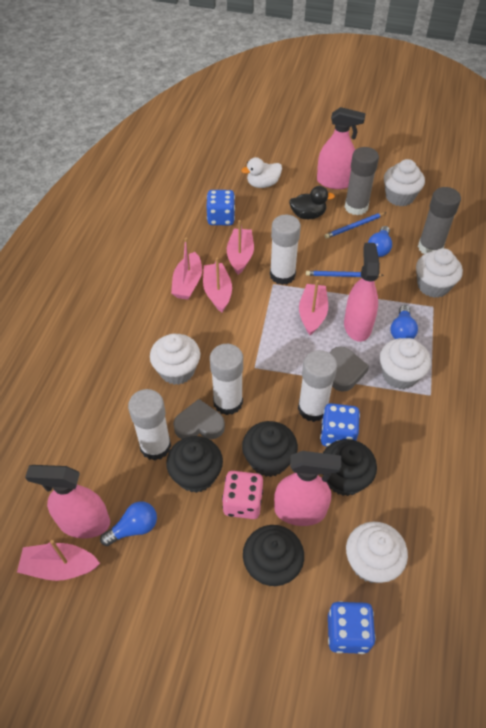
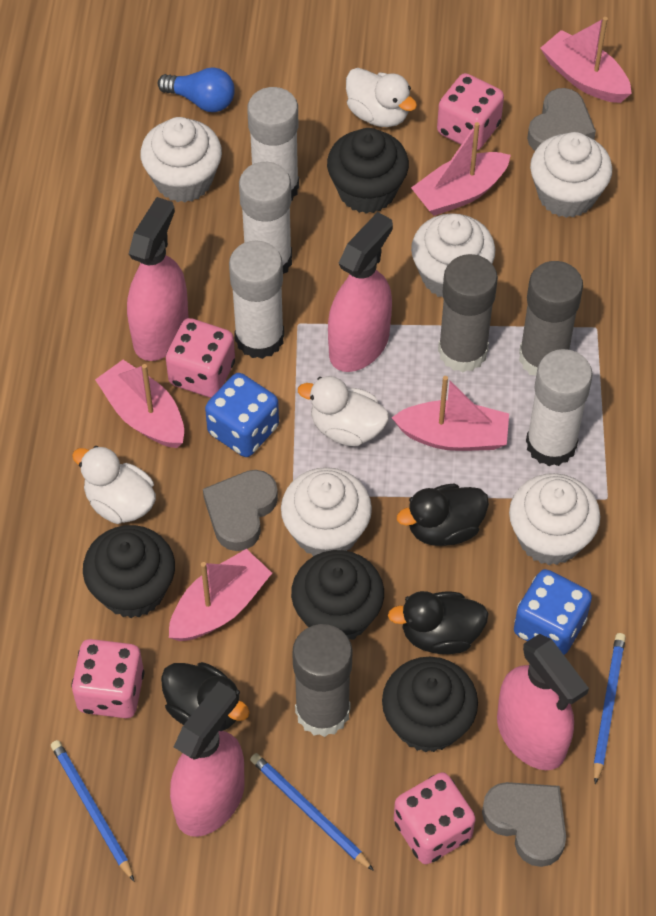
black duck: 1 -> 3
blue dice: 3 -> 2
blue light bulb: 3 -> 1
blue pencil: 2 -> 3
grey glue stick: 2 -> 3
grey heart: 2 -> 3
pink dice: 1 -> 4
white duck: 1 -> 3

